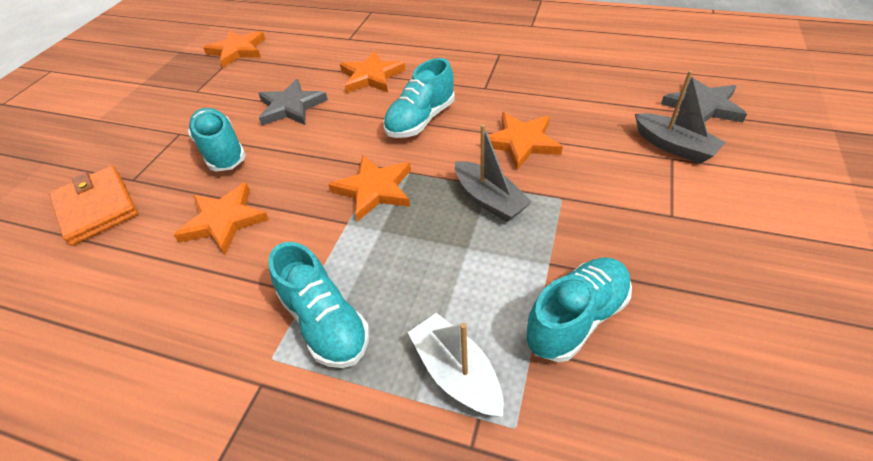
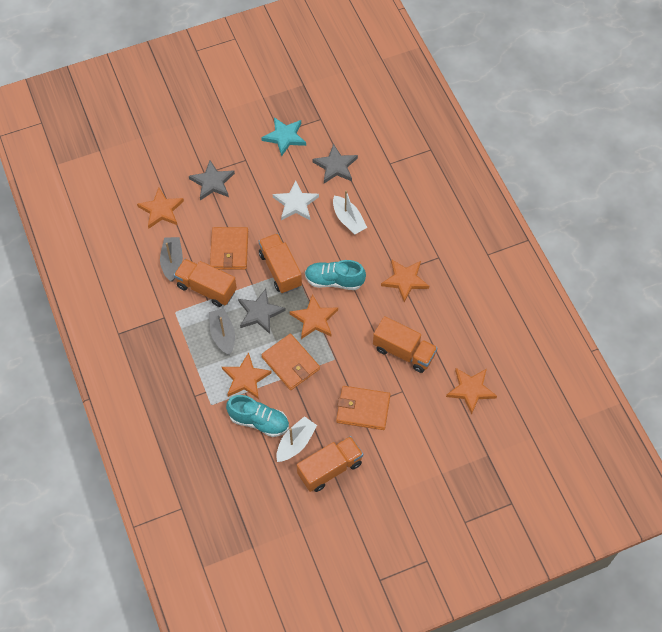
grey star: 2 -> 3
orange truck: 0 -> 4
orange wallet: 1 -> 3
turquoise shoe: 4 -> 2
turquoise star: 0 -> 1
white boat: 1 -> 2
white star: 0 -> 1

